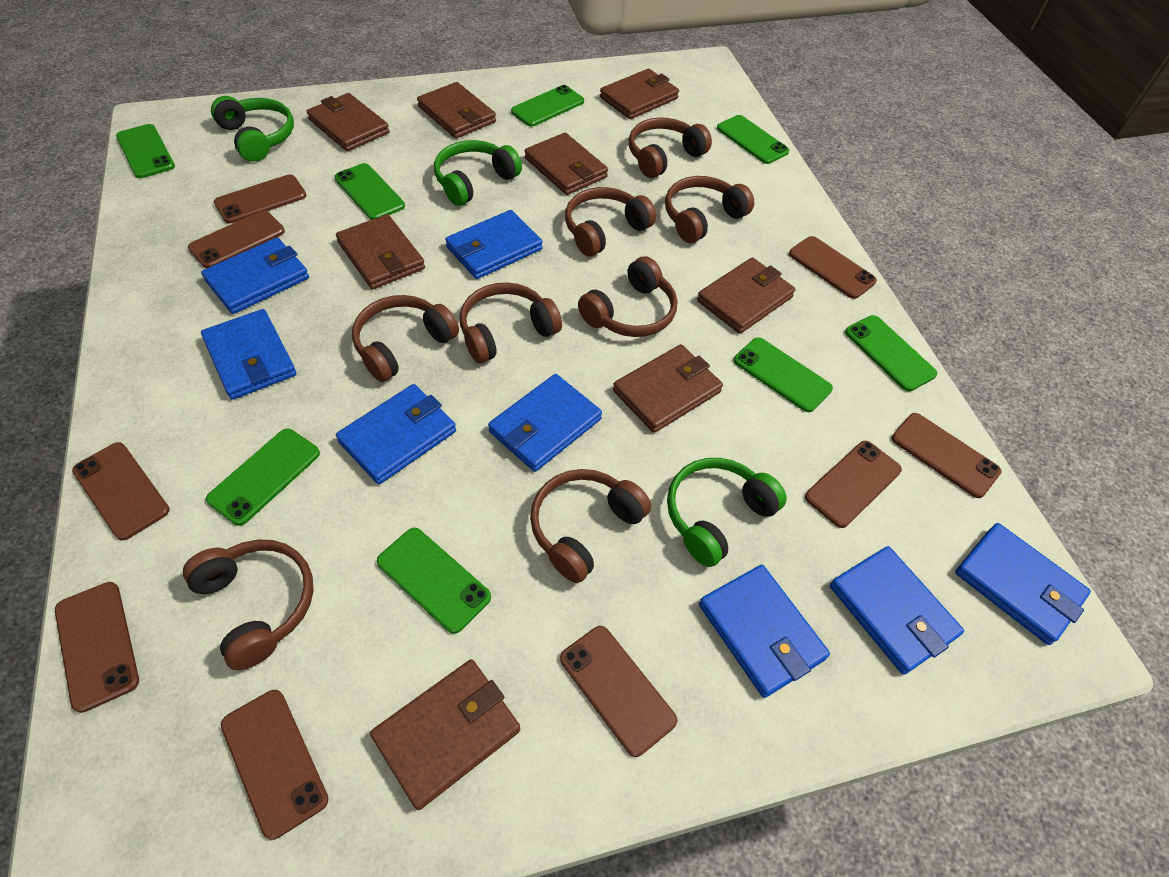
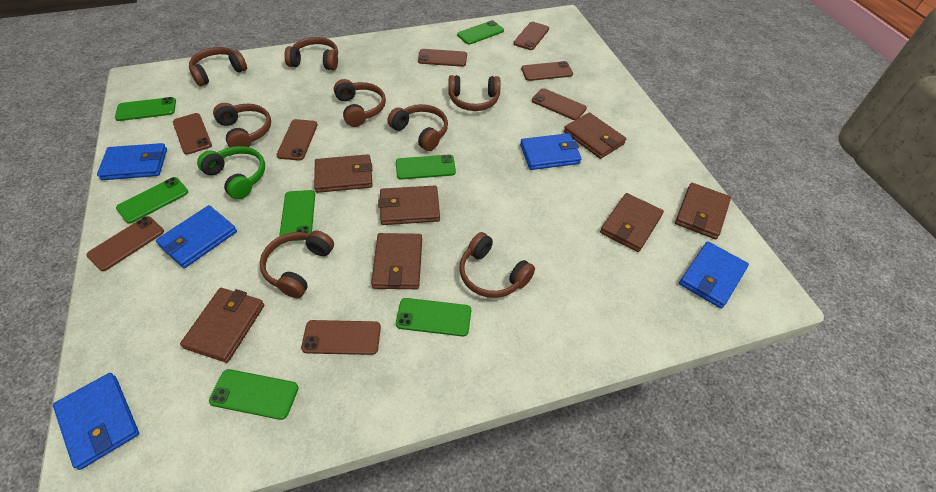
blue wallet: 8 -> 5
brown phone: 9 -> 8
brown wallet: 8 -> 7
green headphones: 3 -> 1
green phone: 8 -> 7

